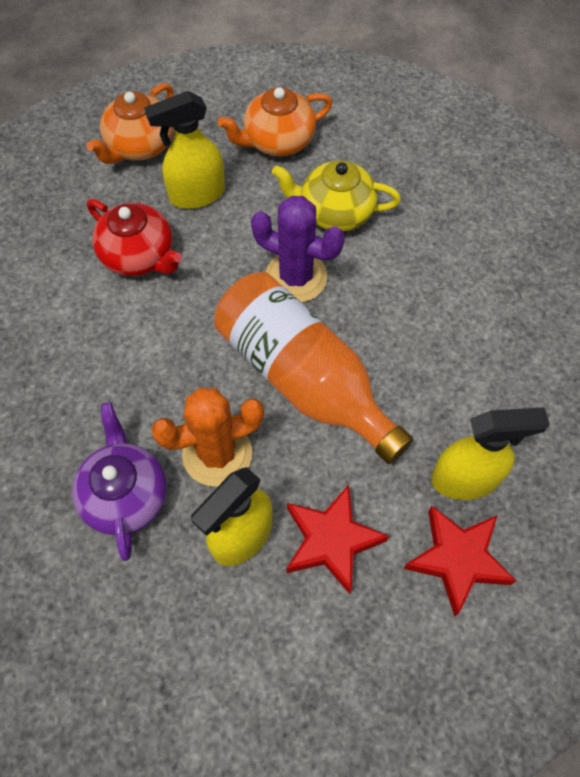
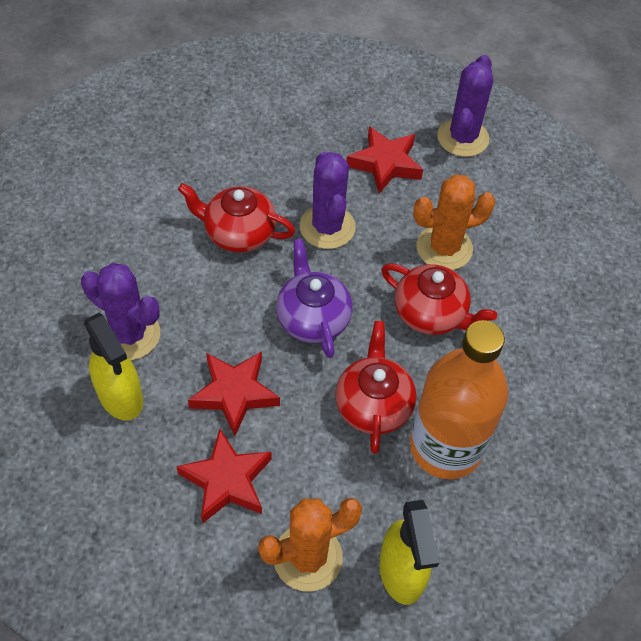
orange cactus: 1 -> 2
orange teapot: 2 -> 0
purple cactus: 1 -> 3
red star: 2 -> 3
red teapot: 1 -> 3
yellow spray bottle: 3 -> 2
yellow teapot: 1 -> 0

